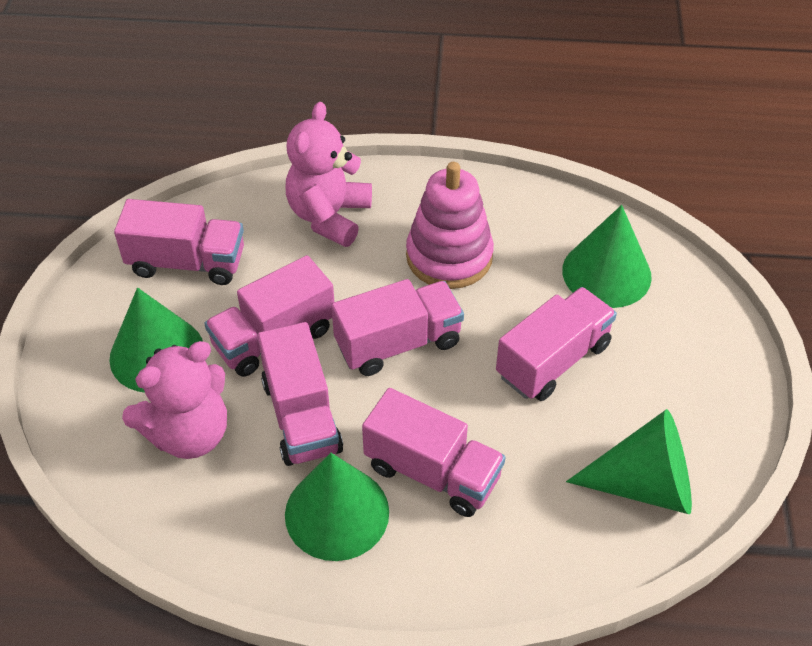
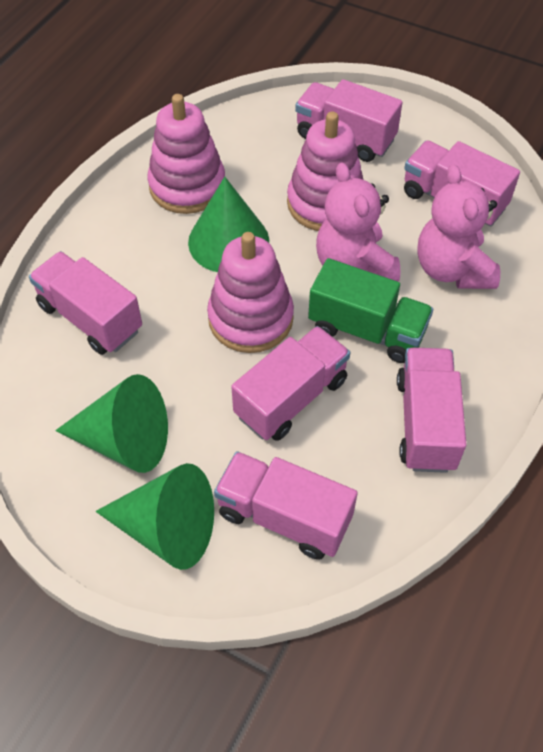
green cone: 4 -> 3
green truck: 0 -> 1
pink stacking toy: 1 -> 3

